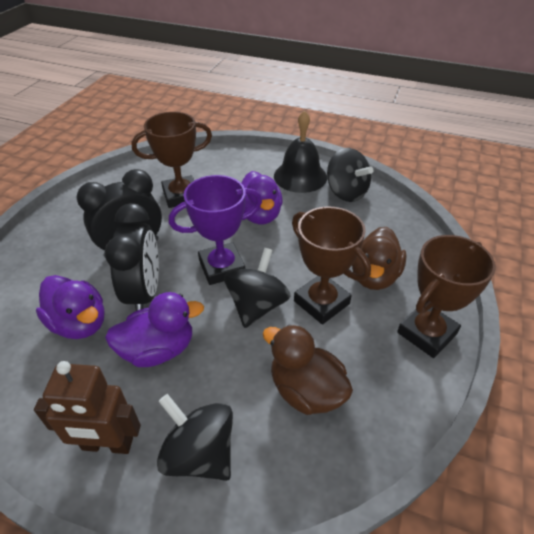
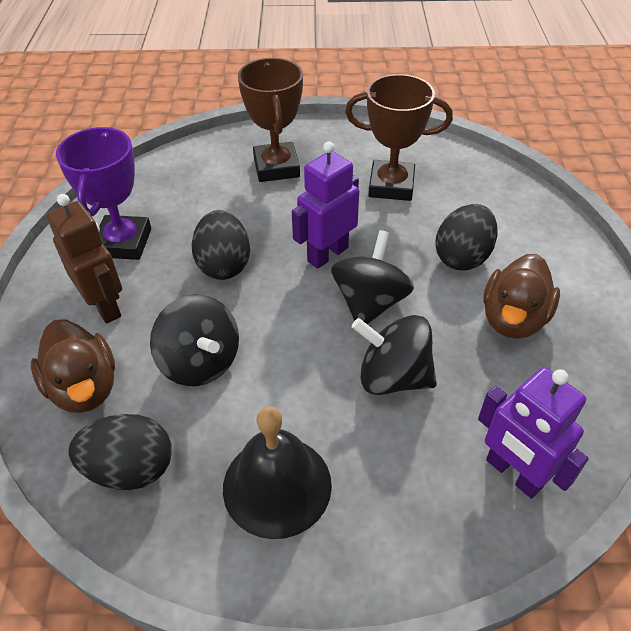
black clock: 2 -> 0
black egg: 0 -> 3
brown trophy: 3 -> 2
purple duck: 3 -> 0
purple robot: 0 -> 2

